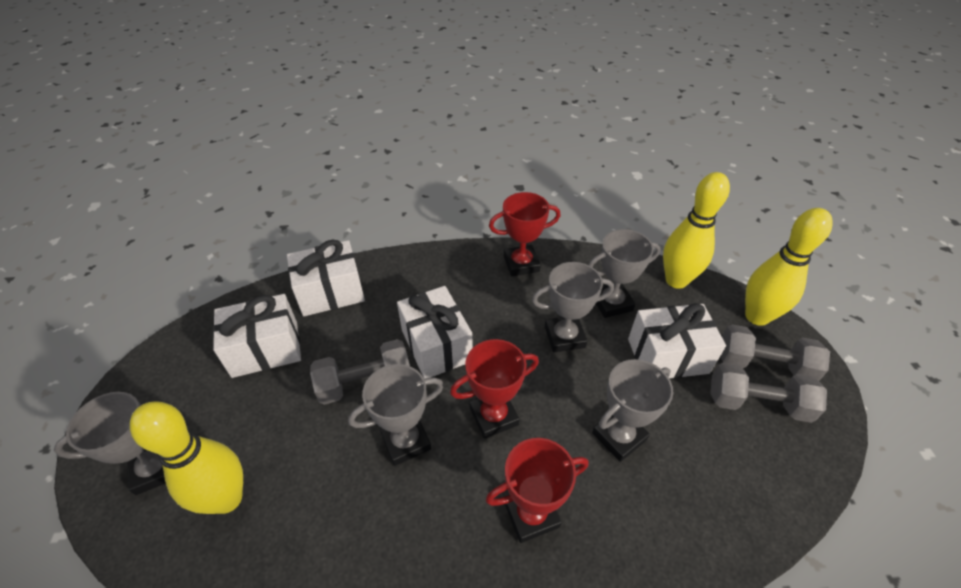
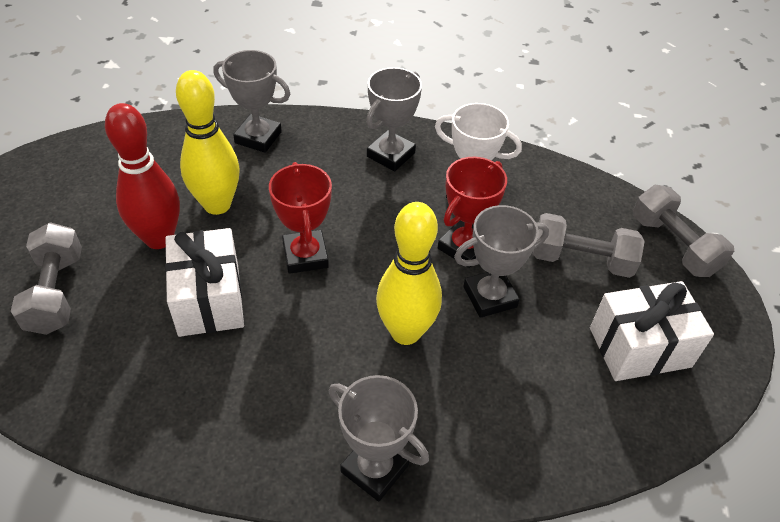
grey trophy: 5 -> 4
red bowling pin: 0 -> 1
red trophy: 3 -> 2
white gift: 4 -> 2
white trophy: 0 -> 1
yellow bowling pin: 3 -> 2

